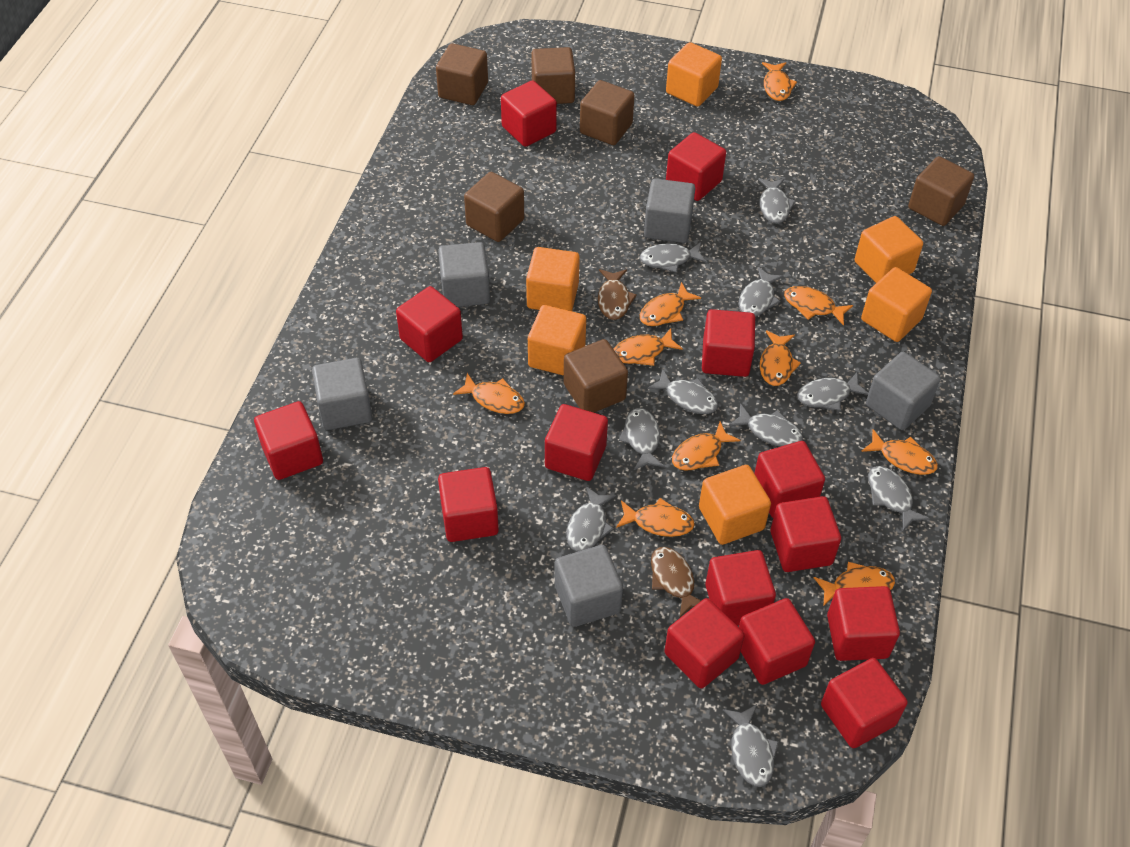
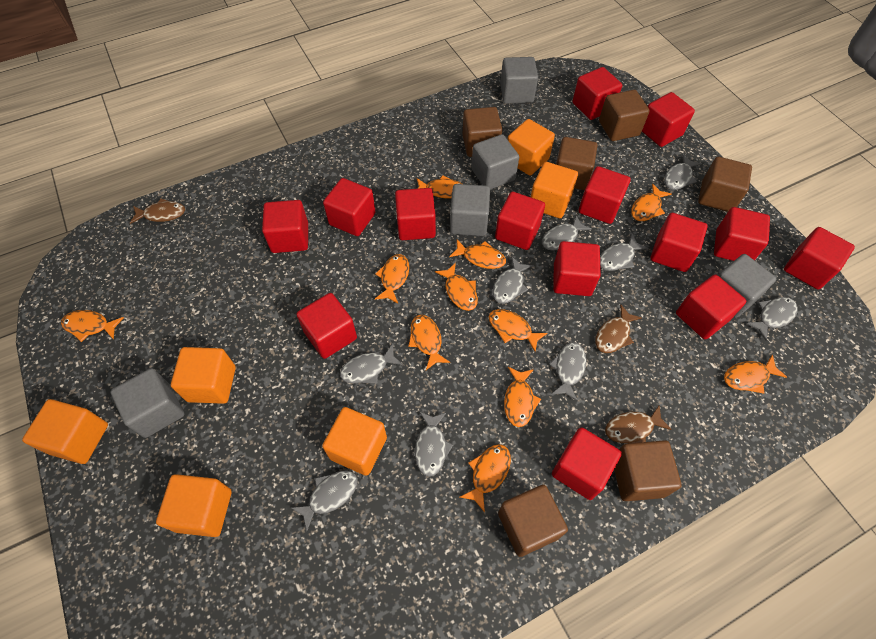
brown fish: 2 -> 3
grey fish: 10 -> 9
orange fish: 10 -> 11

